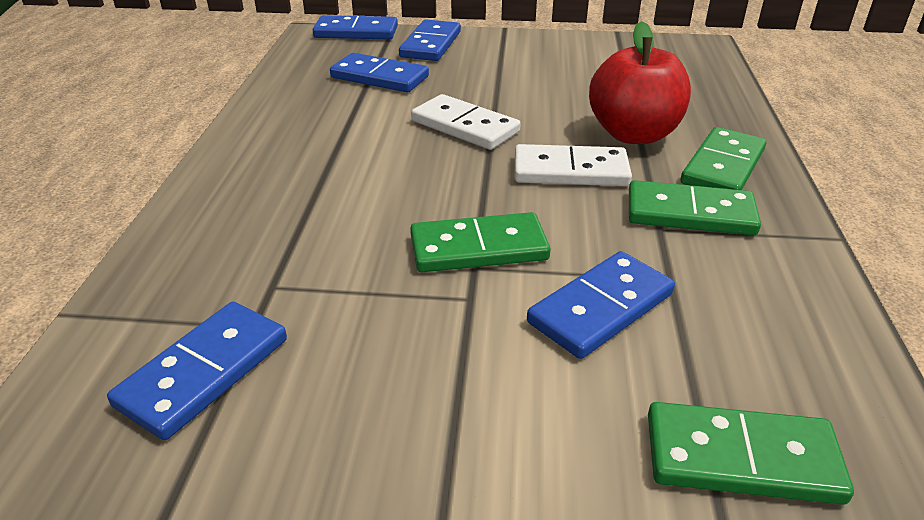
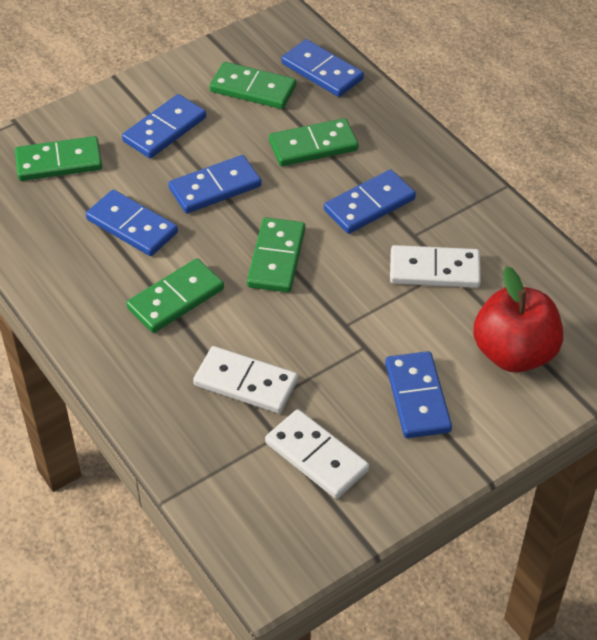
blue domino: 5 -> 6
green domino: 4 -> 5
white domino: 2 -> 3

